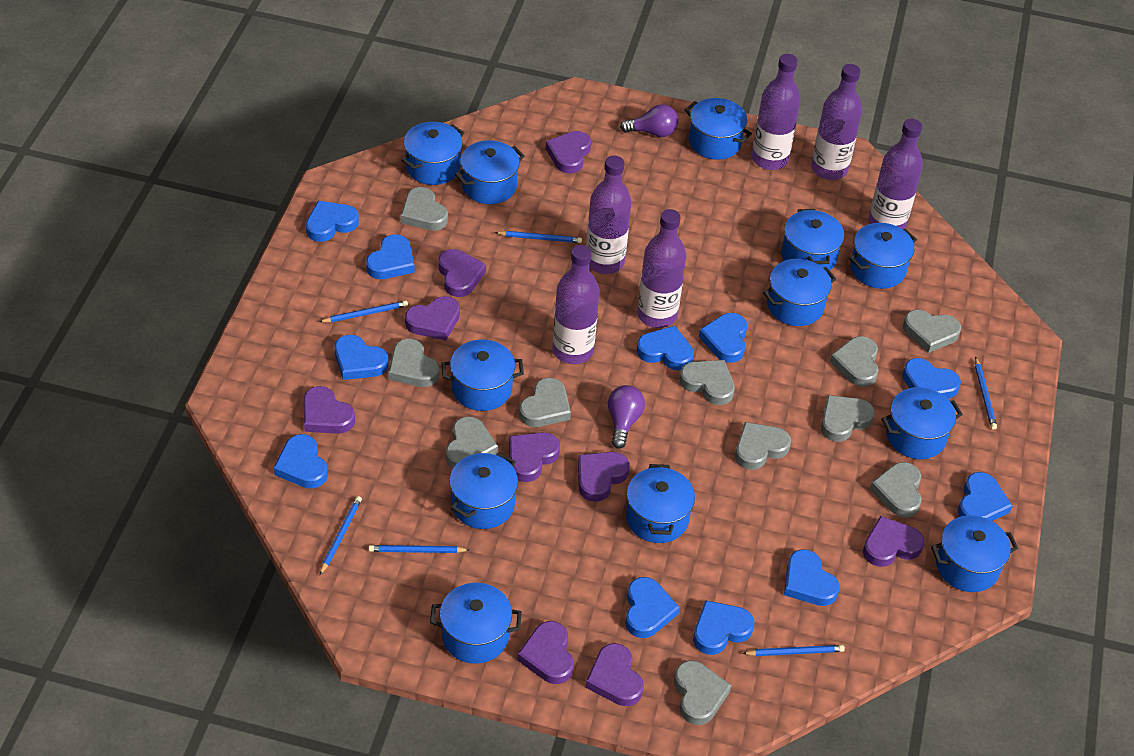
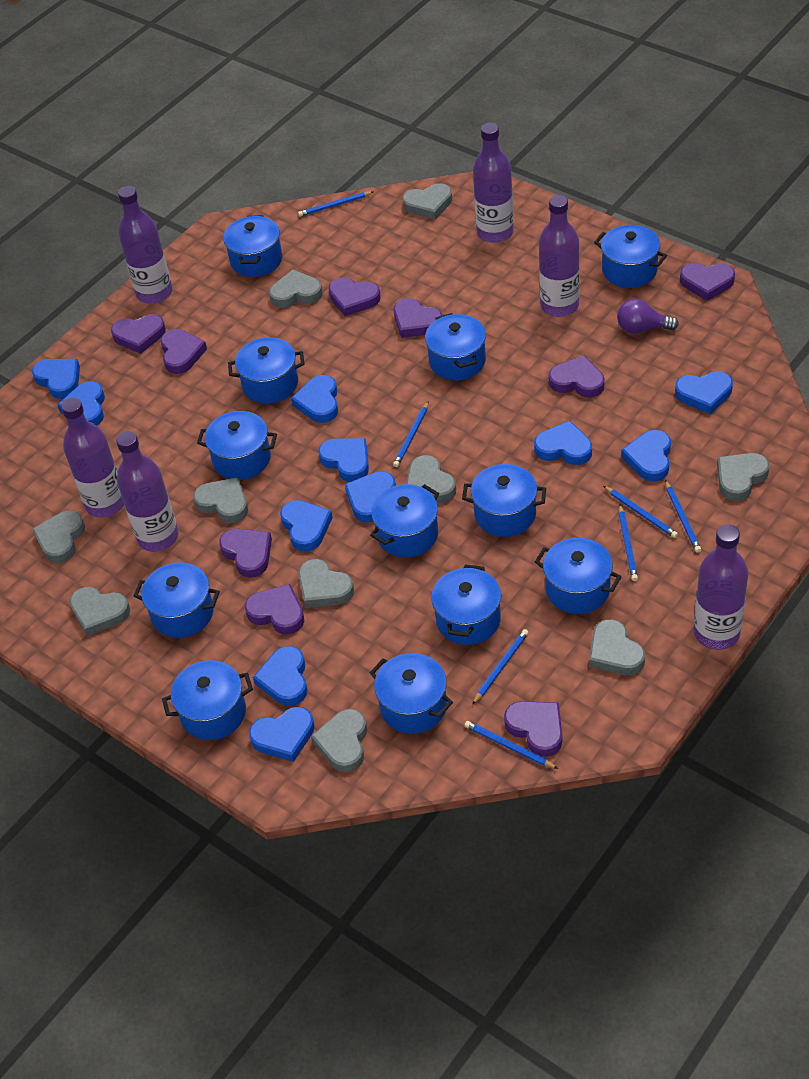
blue pencil: 6 -> 7
grey heart: 11 -> 10
purple light bulb: 2 -> 1

